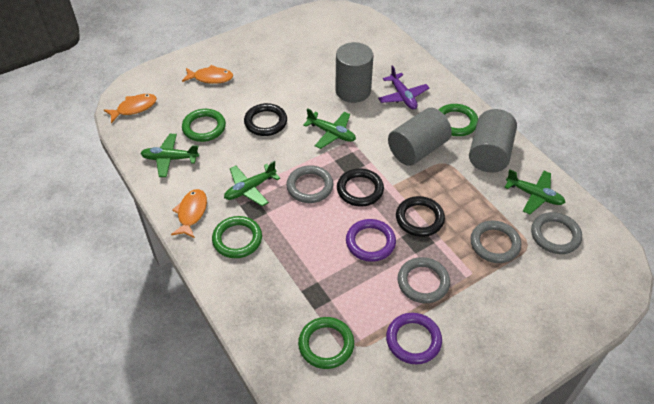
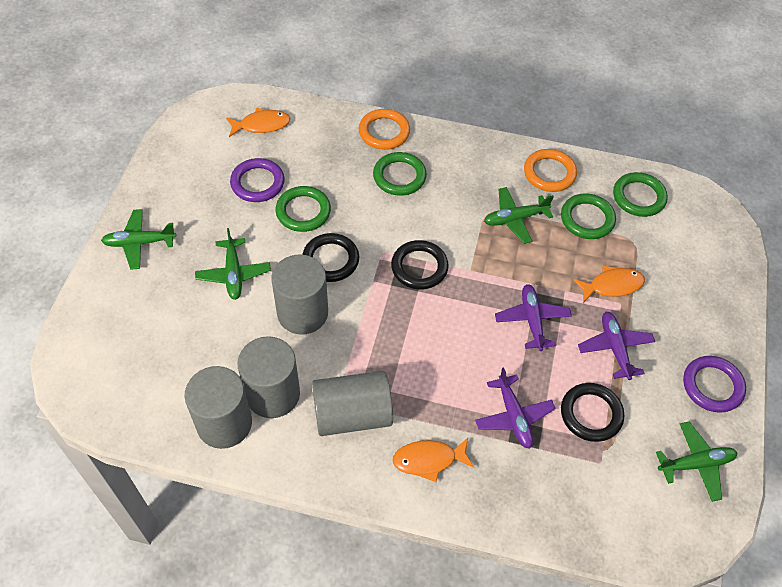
grey cylinder: 3 -> 4
grey ring: 4 -> 0
orange ring: 0 -> 2
purple plane: 1 -> 3

